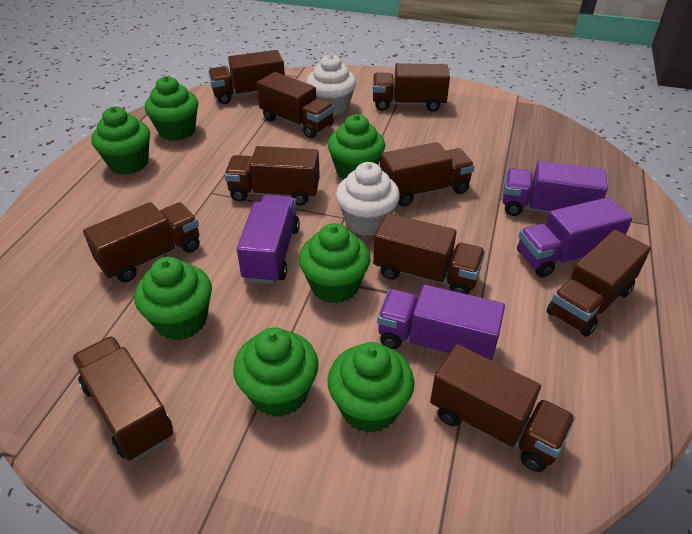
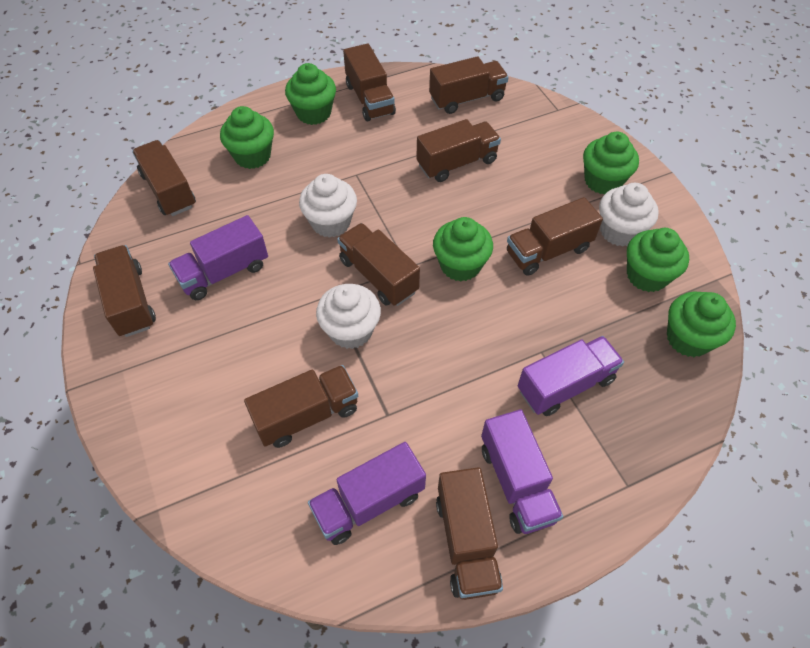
brown truck: 10 -> 9
green cupcake: 7 -> 6
white cupcake: 2 -> 3

